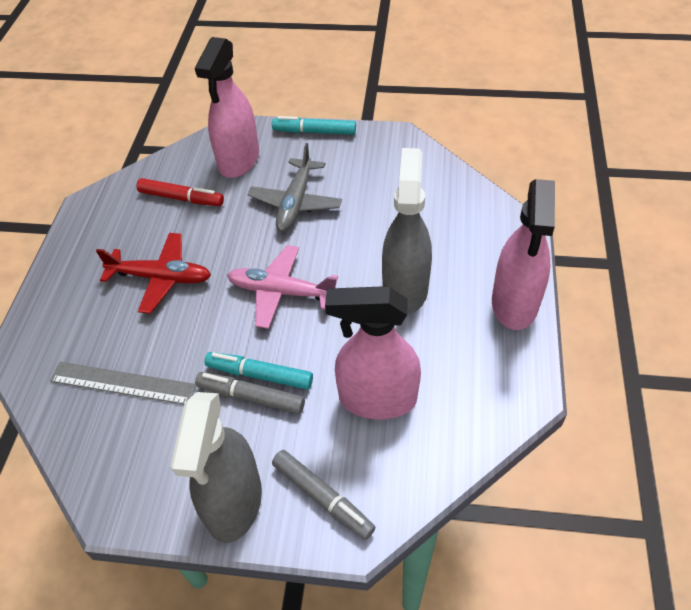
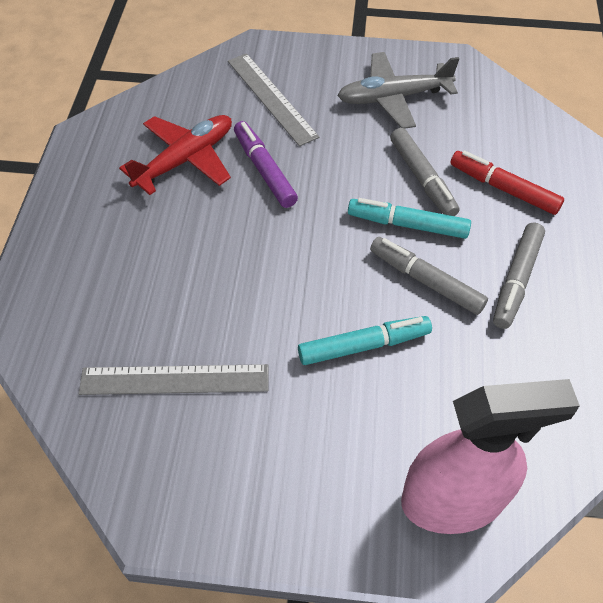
grey marker: 2 -> 3
grey ruler: 1 -> 2
grey spray bottle: 2 -> 0
pink plane: 1 -> 0
pink spray bottle: 3 -> 1
purple marker: 0 -> 1

